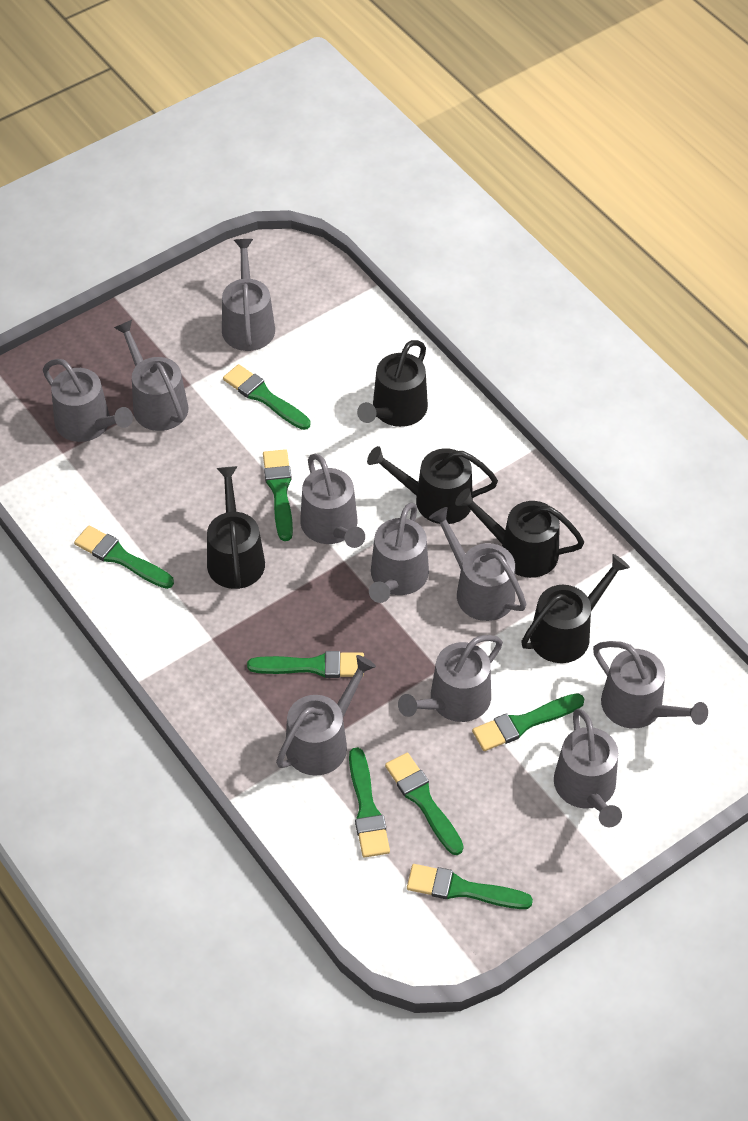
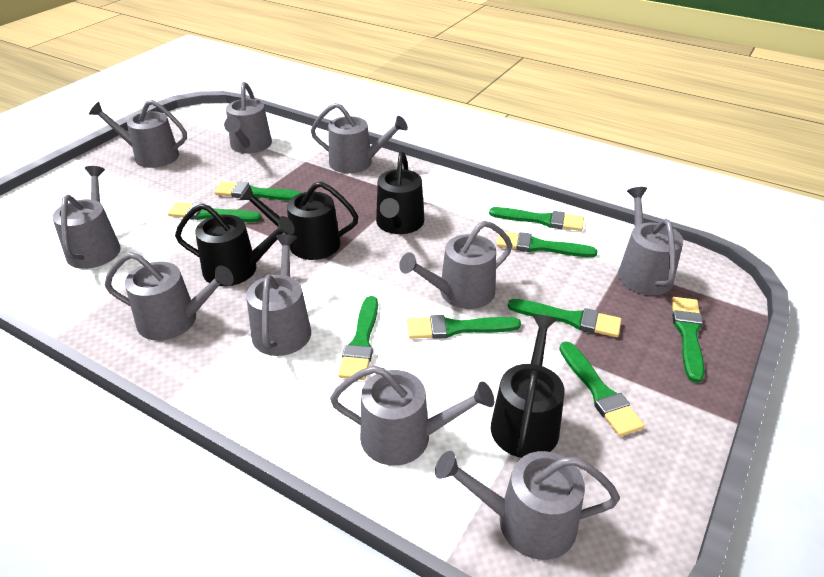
black watering can: 5 -> 4
green brush: 8 -> 9

